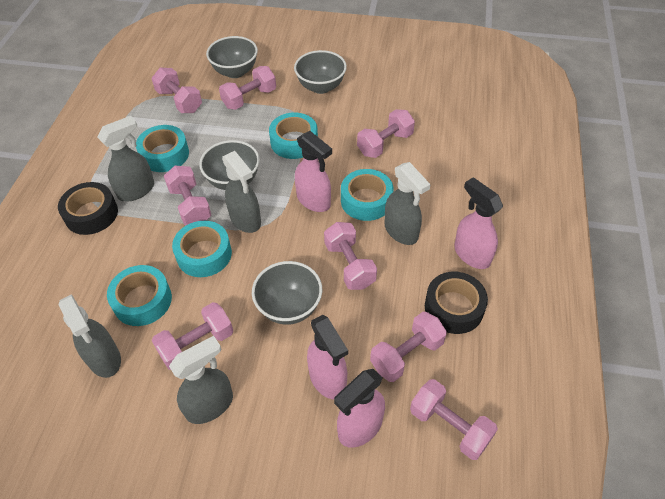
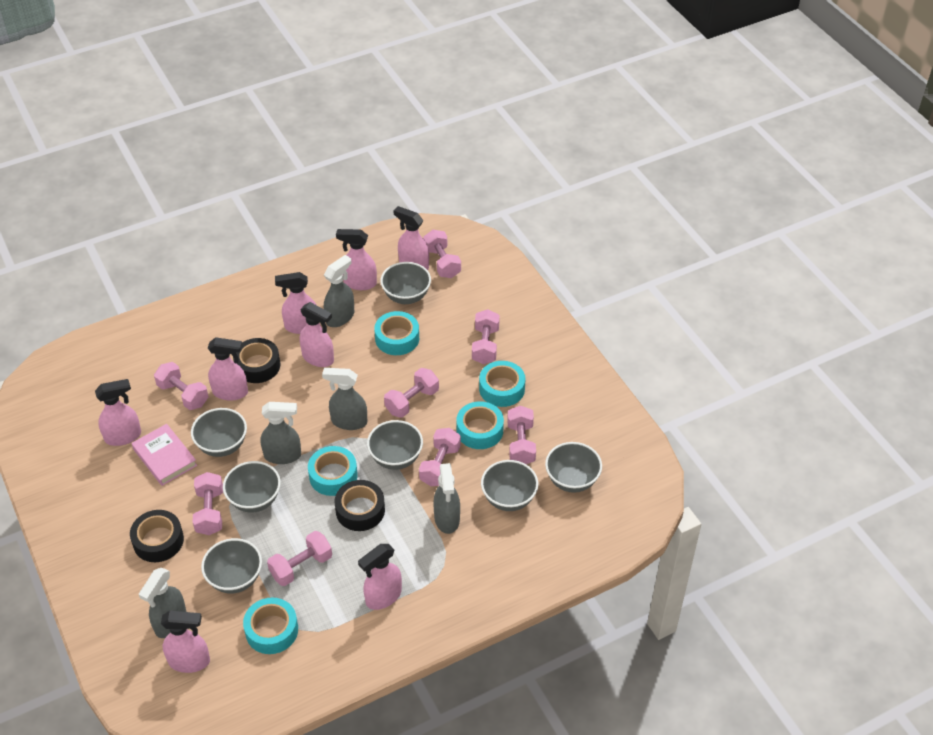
black tape: 2 -> 3
grey bowl: 4 -> 7
pink book: 0 -> 1
pink spray bottle: 4 -> 8

